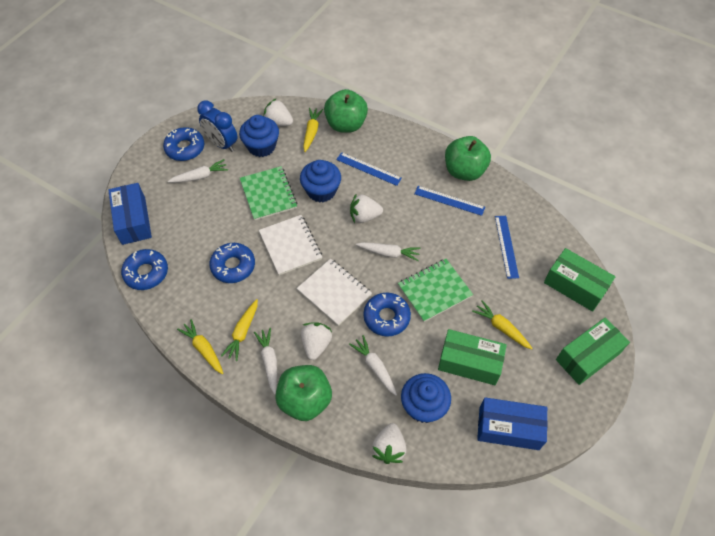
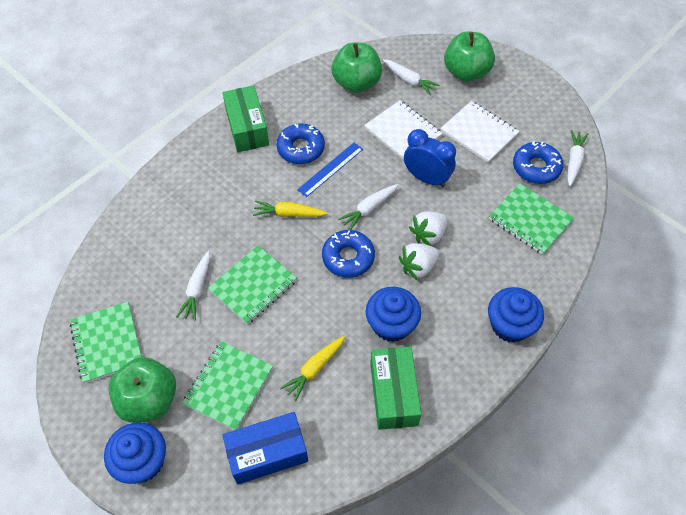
blue box: 2 -> 1
blue donut: 4 -> 3
blue ruler: 3 -> 1
green box: 3 -> 2
green notebook: 2 -> 4
white strawberry: 4 -> 2
yellow carrot: 4 -> 2

